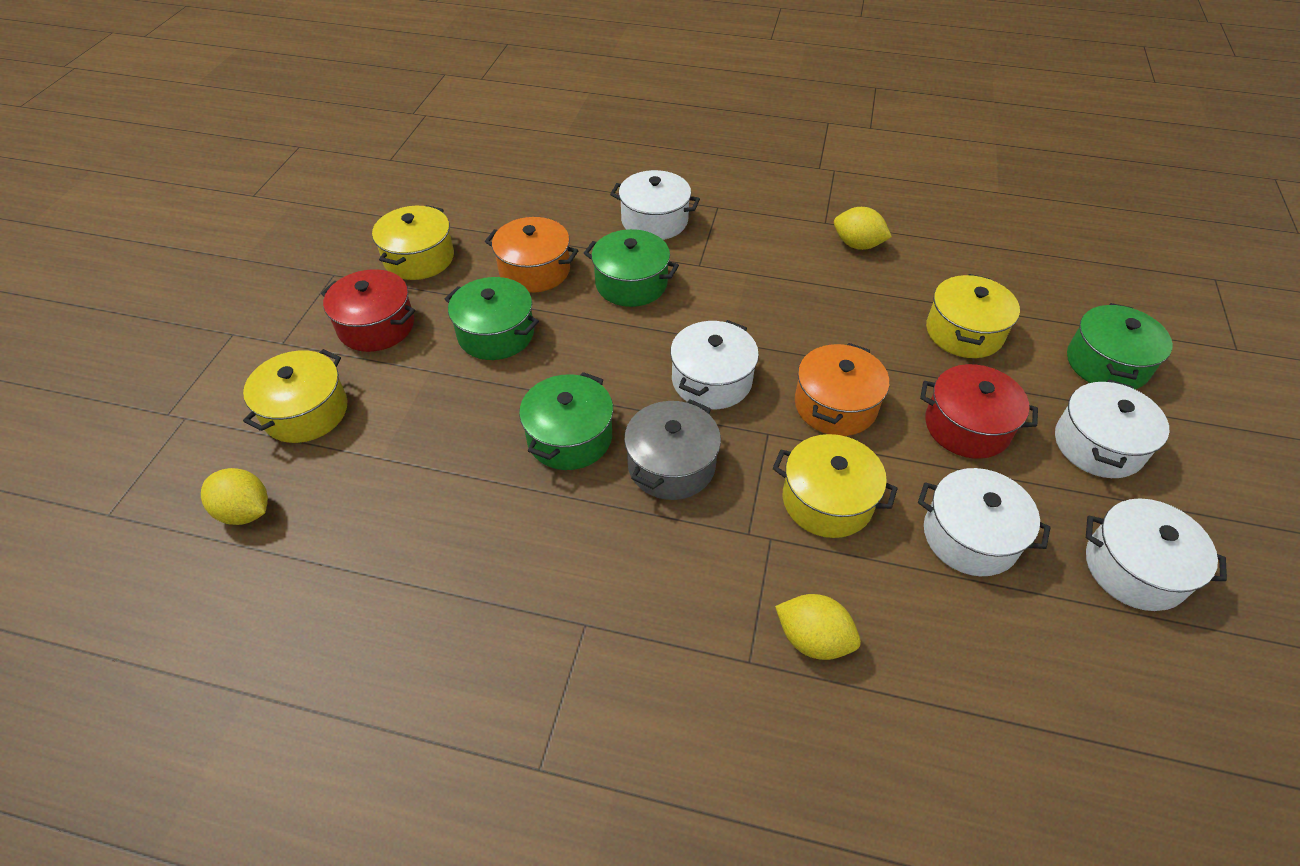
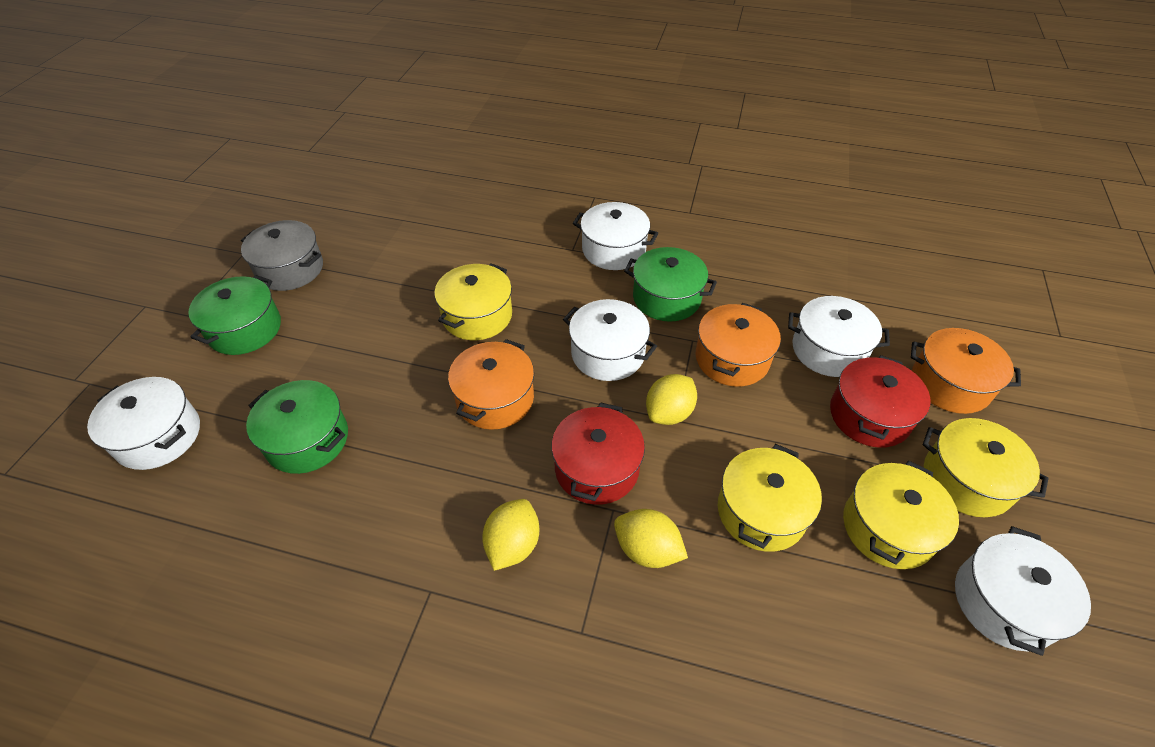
green pot: 4 -> 3
orange pot: 2 -> 3

